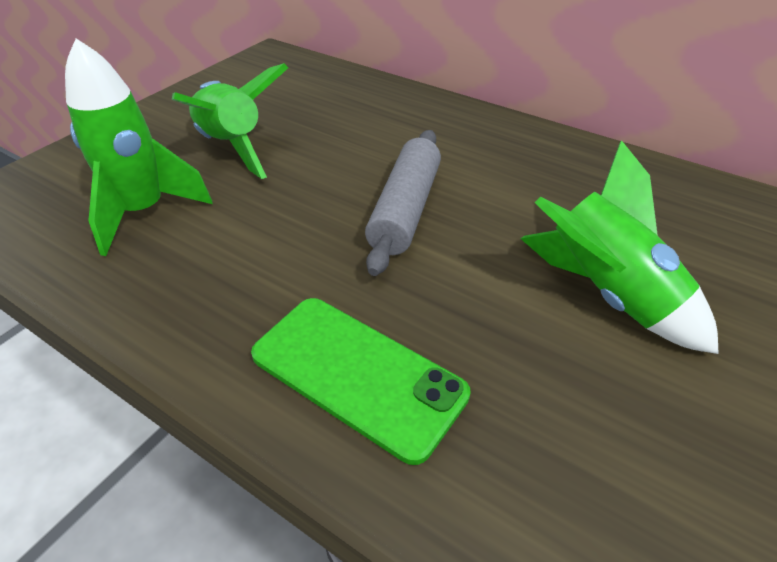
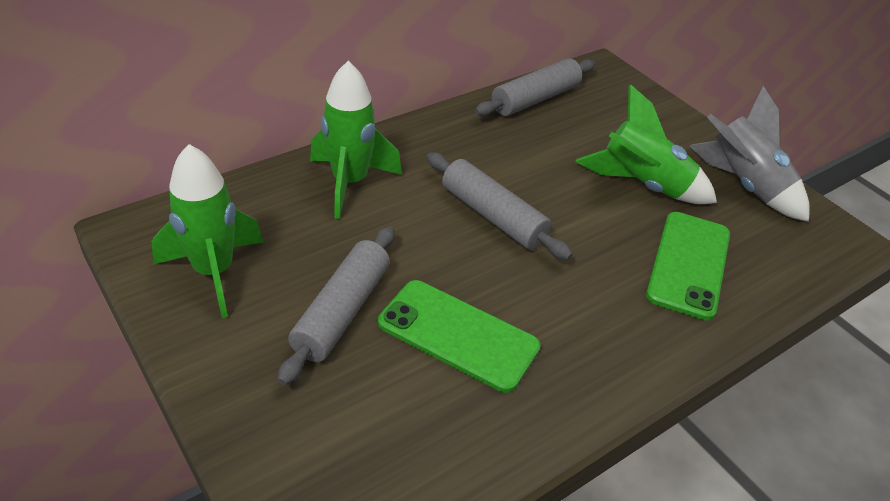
green phone: 1 -> 2
grey rocket: 0 -> 1
grey rolling pin: 1 -> 3

